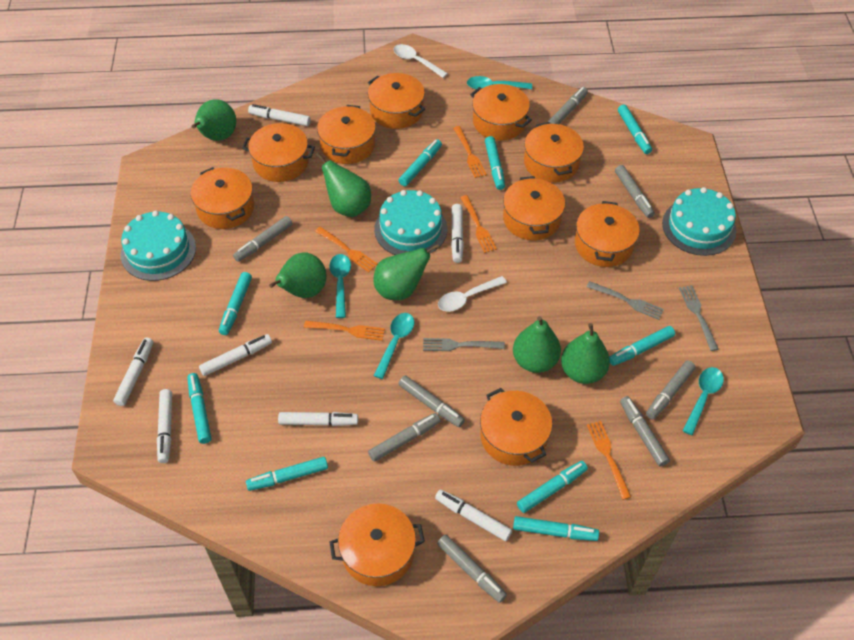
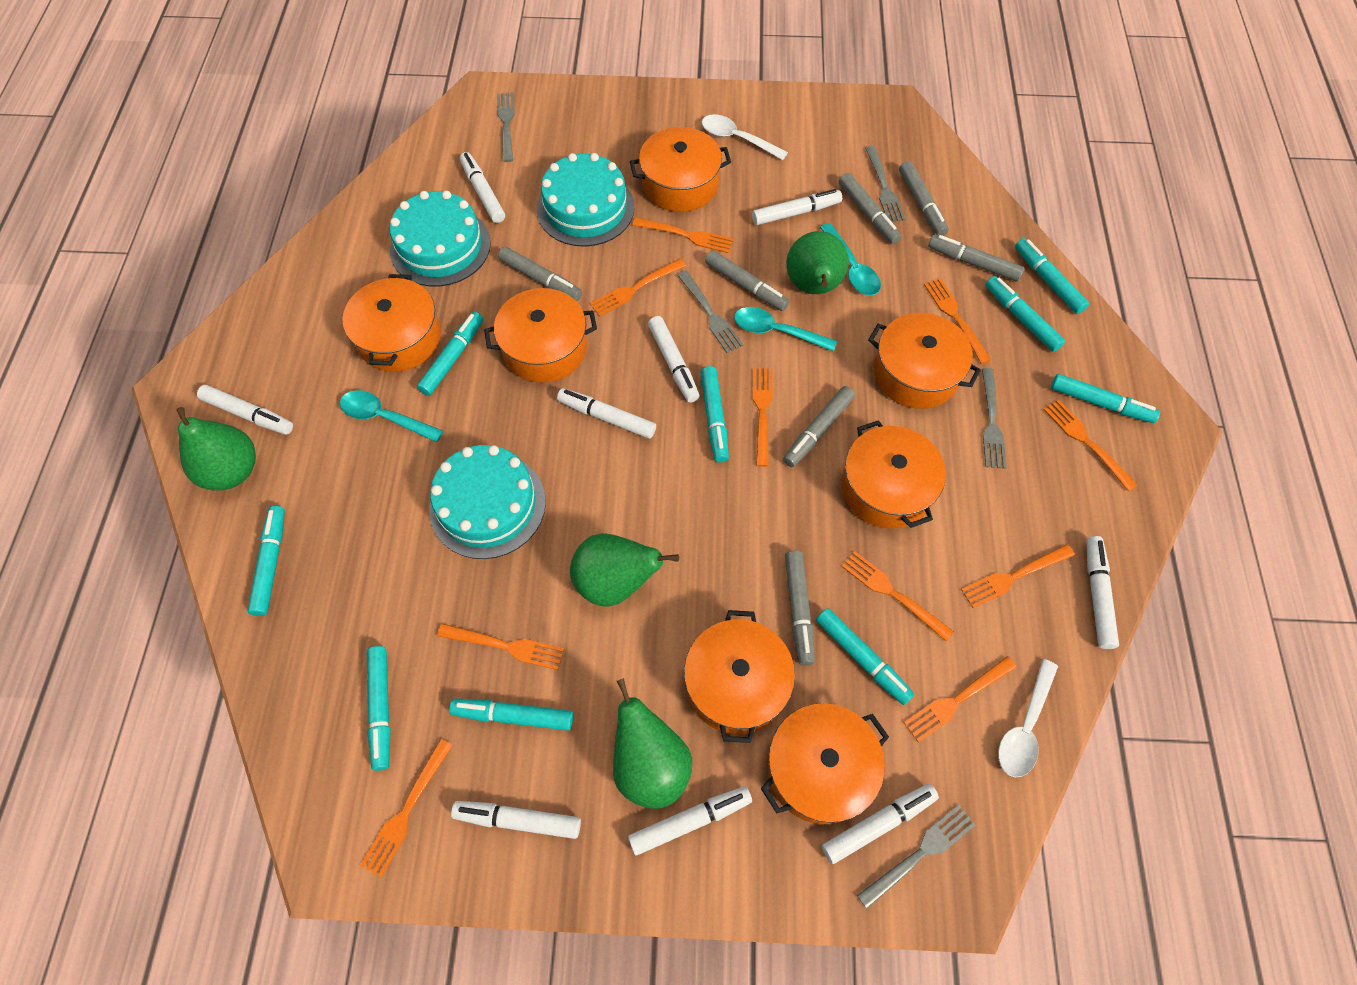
green pear: 6 -> 4
grey fork: 3 -> 5
grey marker: 8 -> 7
orange fork: 5 -> 10
orange pot: 10 -> 7
turquoise spoon: 4 -> 3
white marker: 7 -> 9

